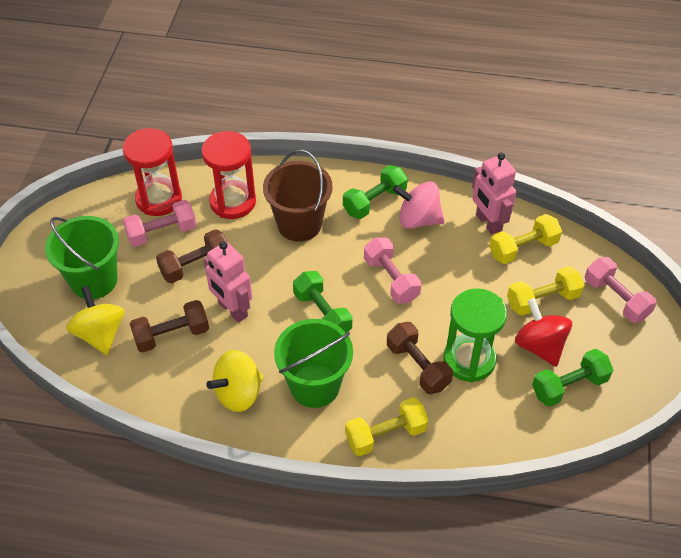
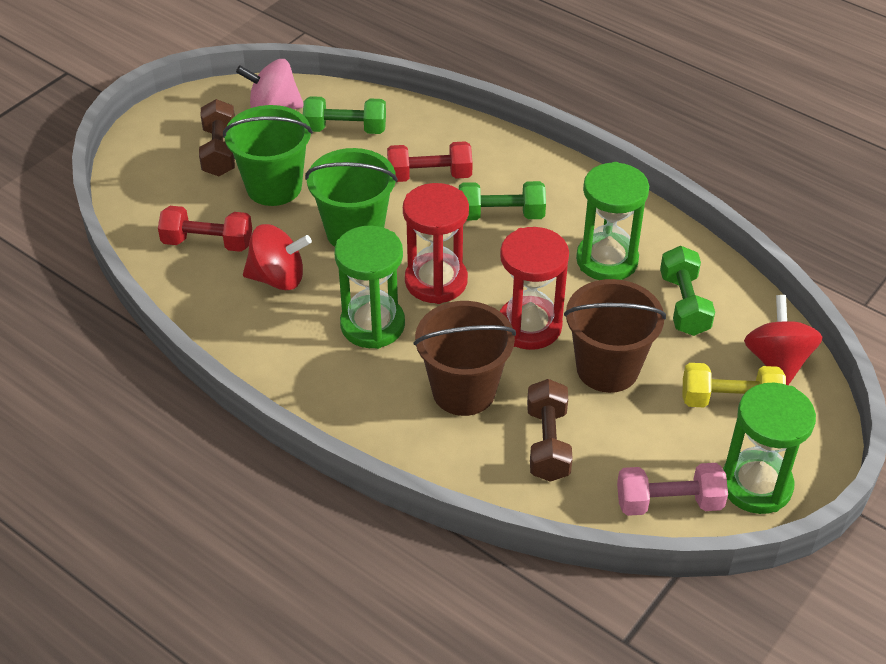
brown bucket: 1 -> 2
brown dumbbell: 3 -> 2
green hourglass: 1 -> 3
pink dumbbell: 3 -> 1
pink robot: 2 -> 0
red dumbbell: 0 -> 2
red spinning top: 1 -> 2
yellow dumbbell: 3 -> 1
yellow spinning top: 2 -> 0

